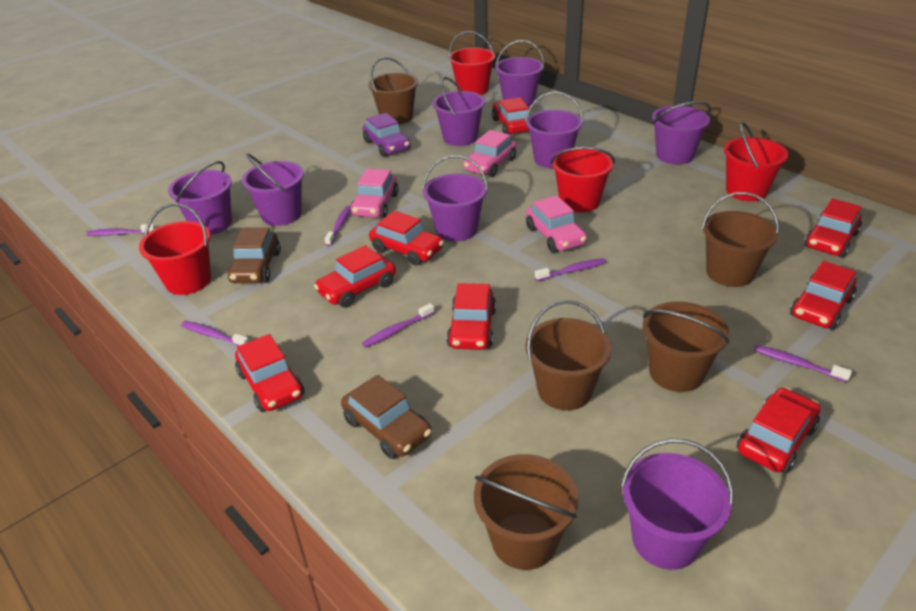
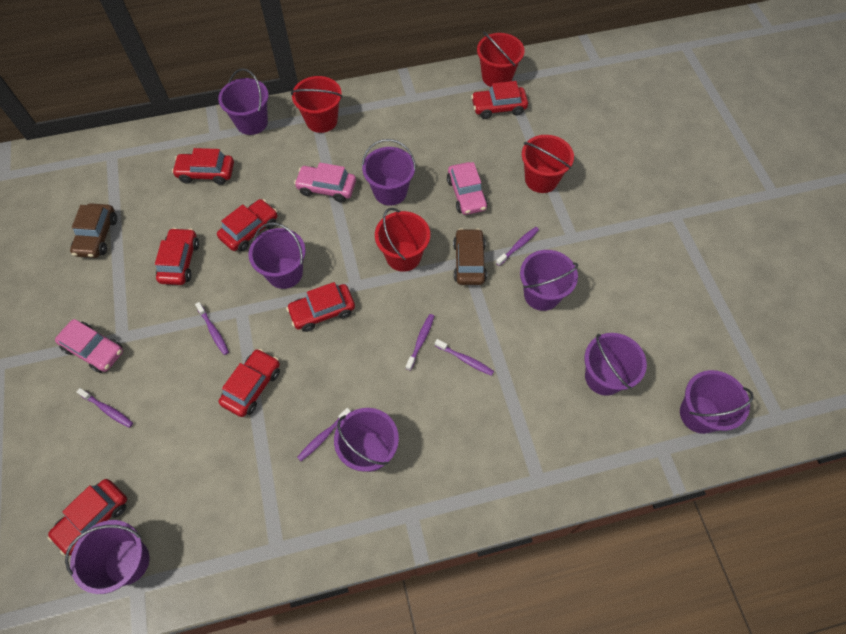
brown bucket: 5 -> 0
purple car: 1 -> 0
red car: 8 -> 7

